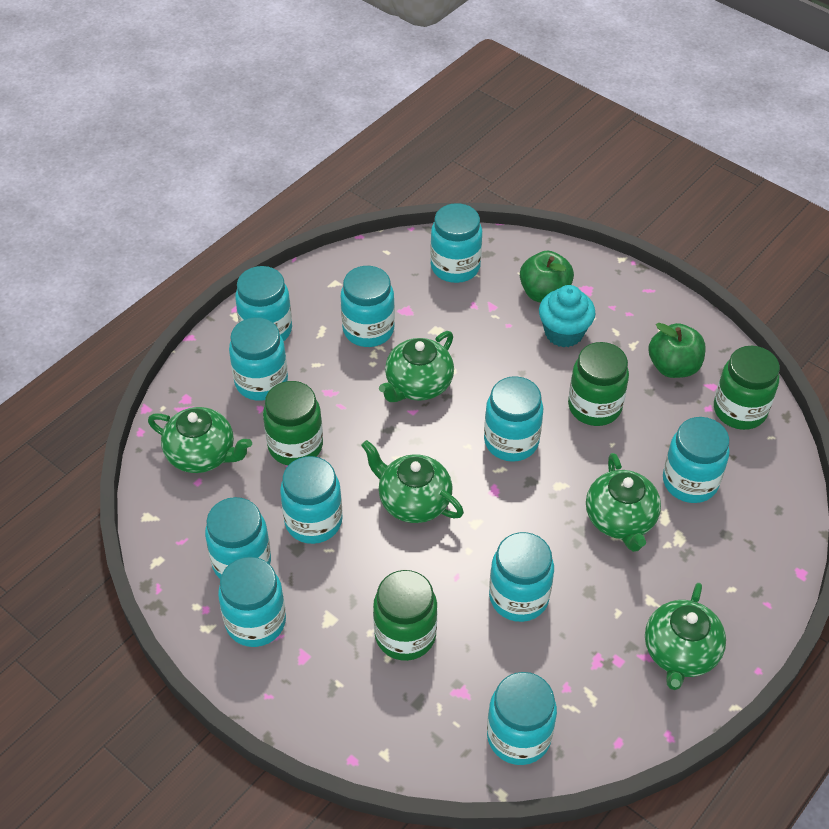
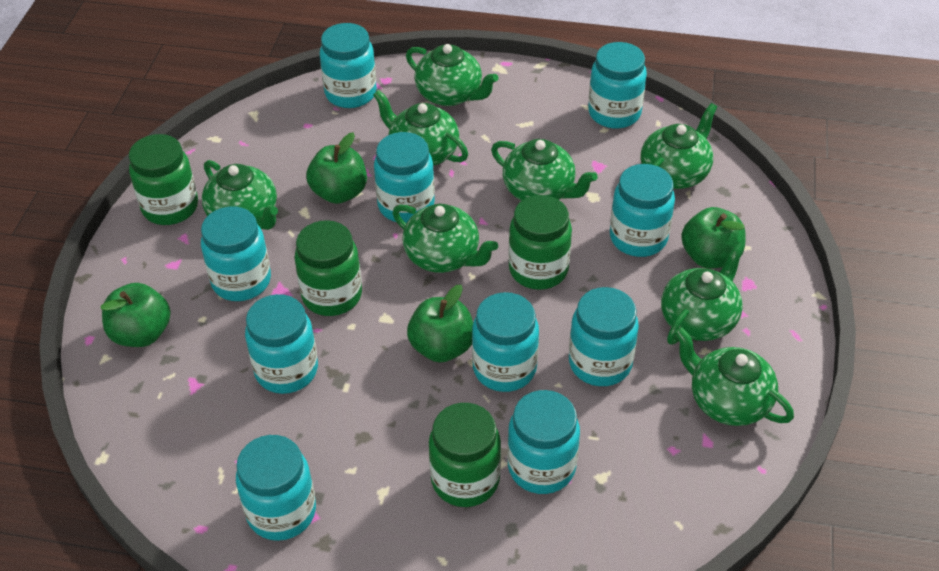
green apple: 2 -> 4
green teapot: 5 -> 8
turquoise cupcake: 1 -> 0
turquoise jar: 11 -> 10

